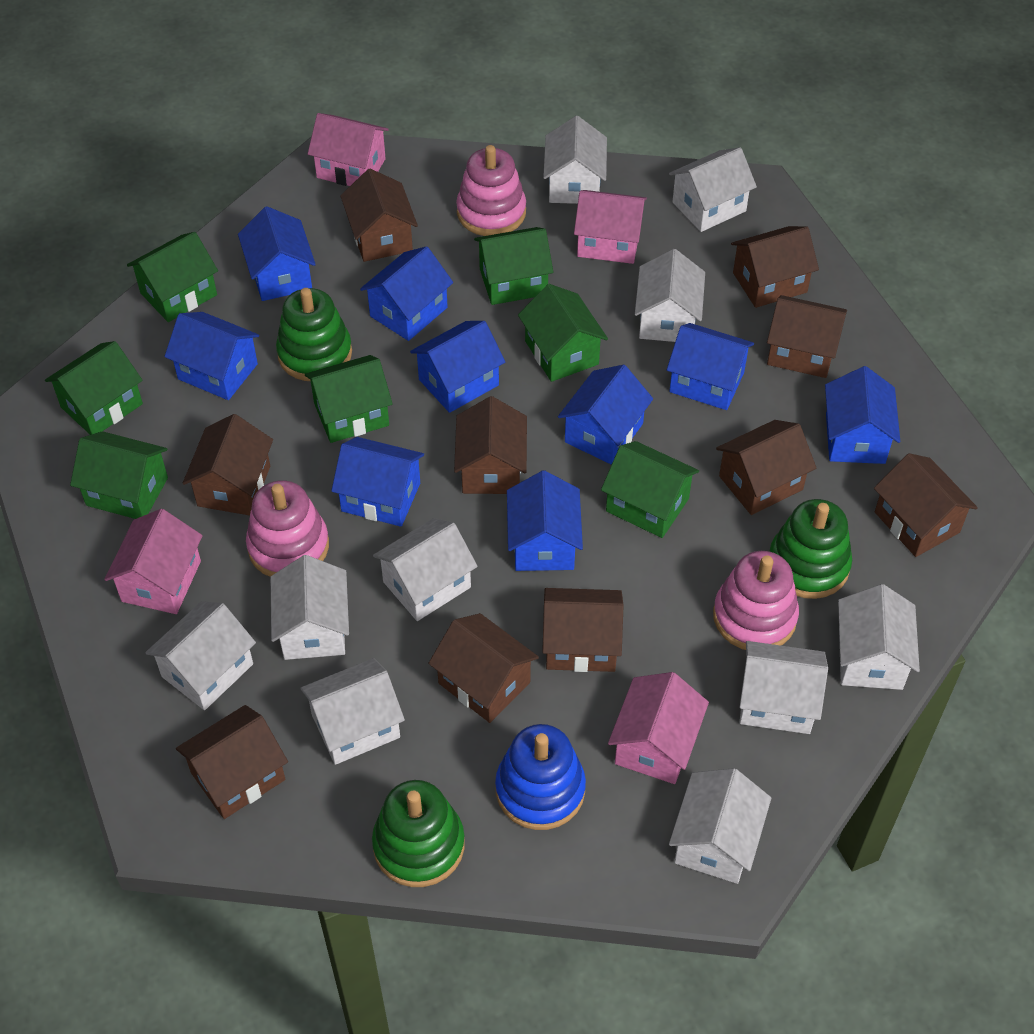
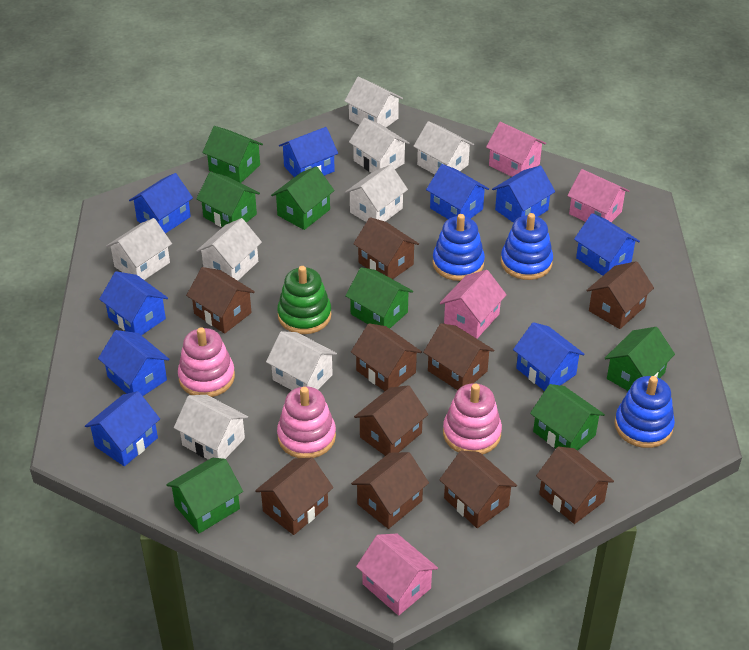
blue stacking toy: 1 -> 3
green stacking toy: 3 -> 1
white house: 10 -> 8

